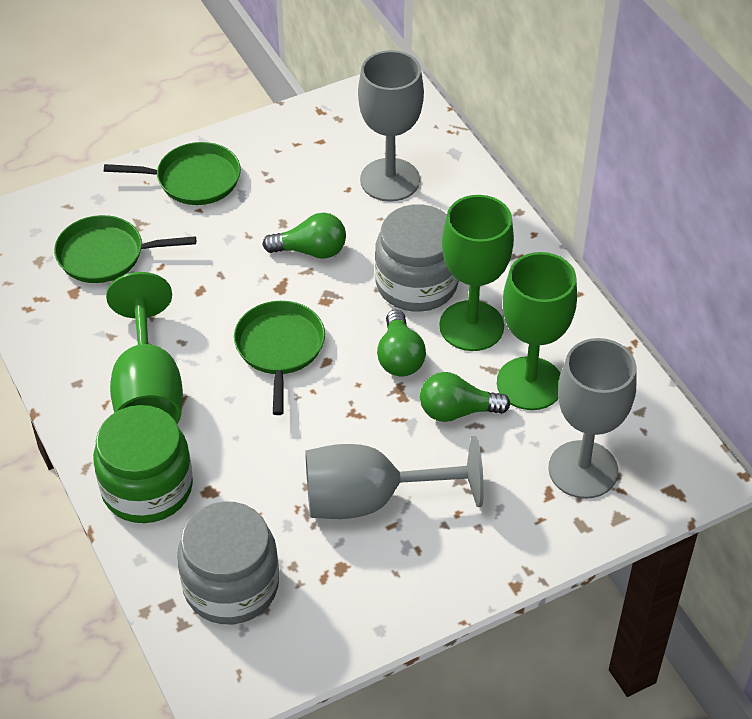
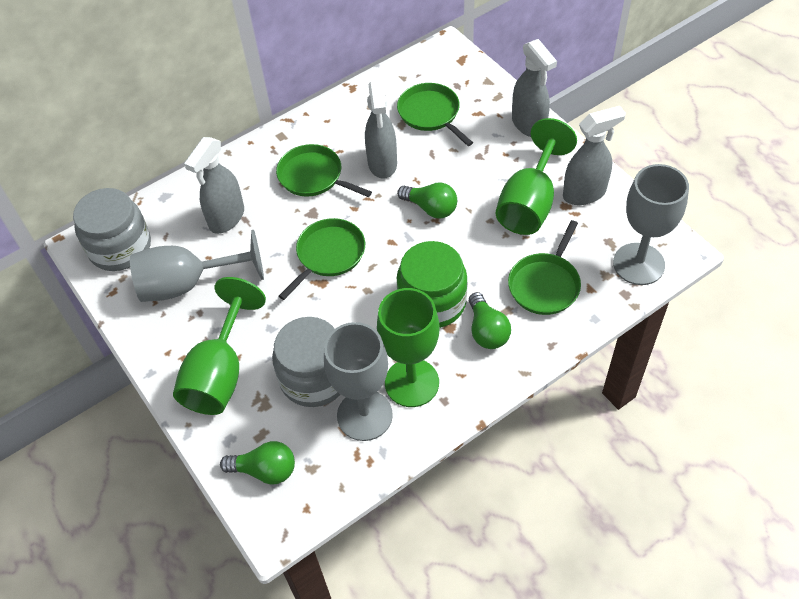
green pan: 3 -> 4
grey spray bottle: 0 -> 4

